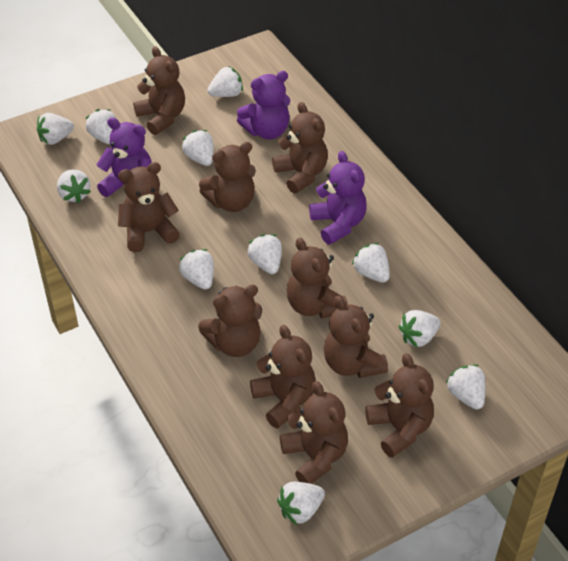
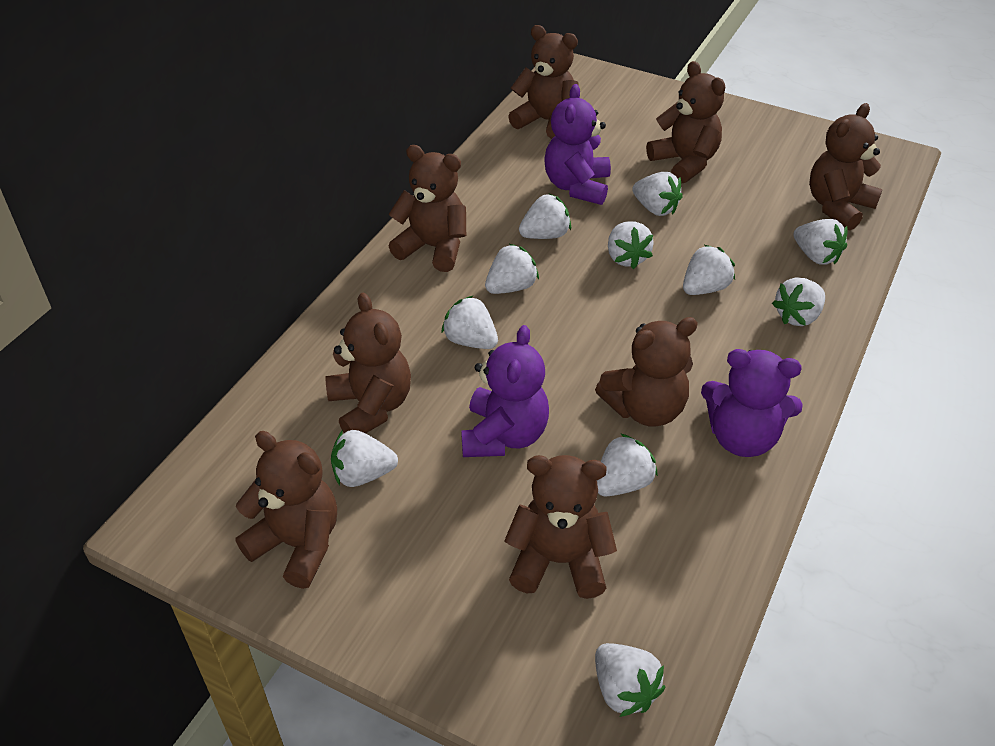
brown teddy bear: 10 -> 8

